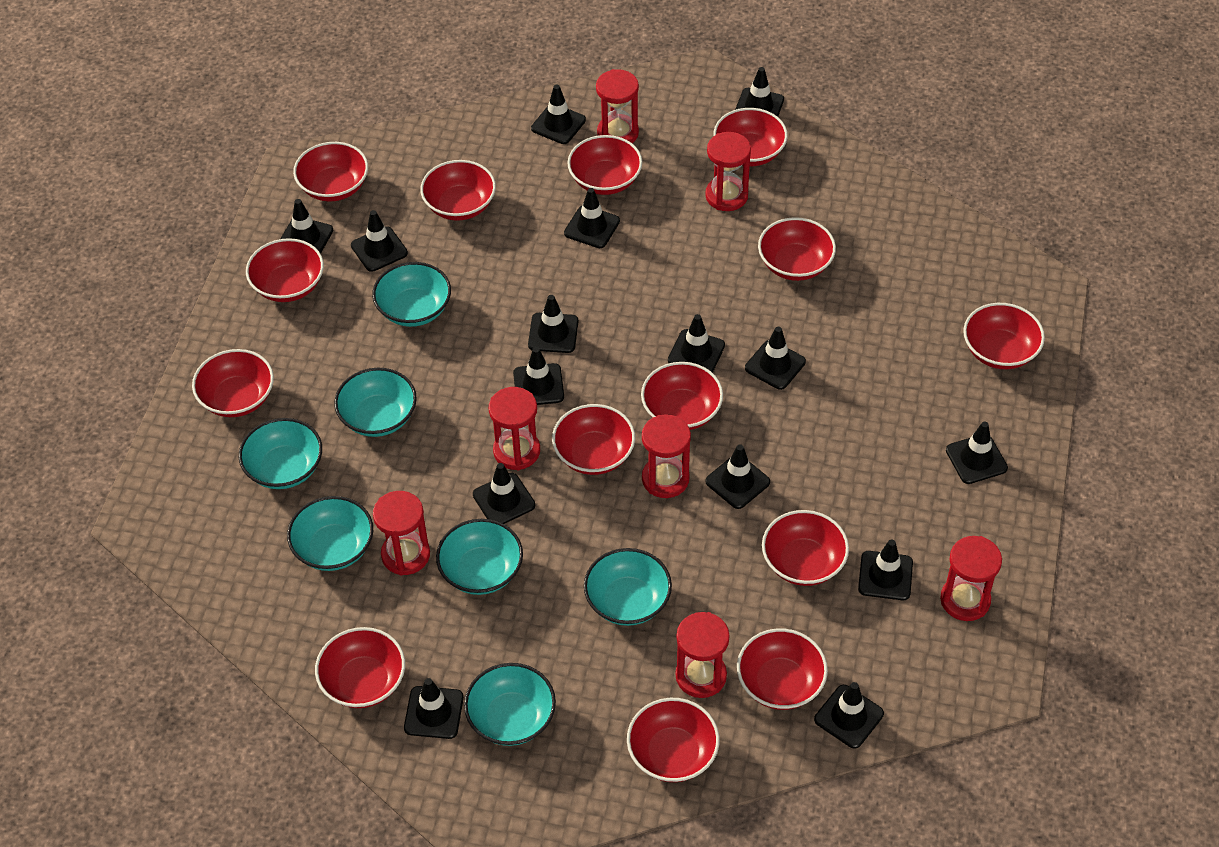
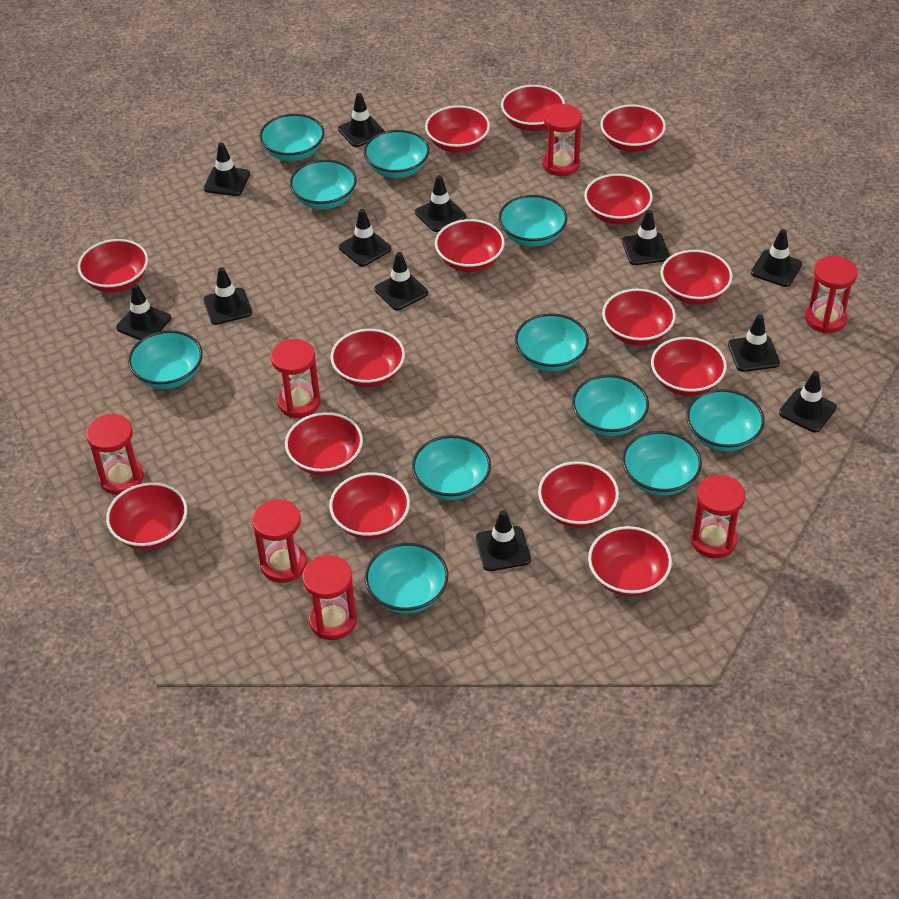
black traffic cone: 15 -> 12
red bowl: 14 -> 15
turquoise bowl: 7 -> 11

